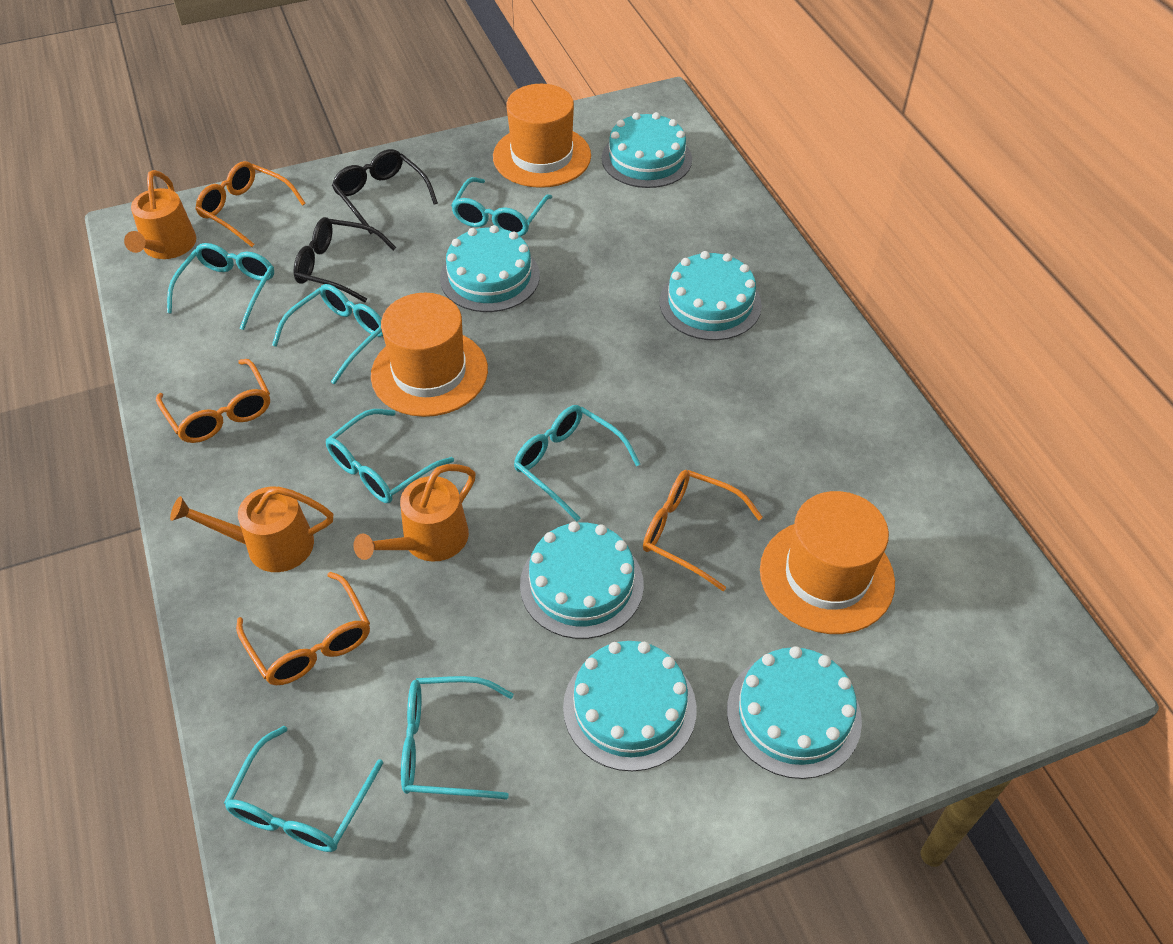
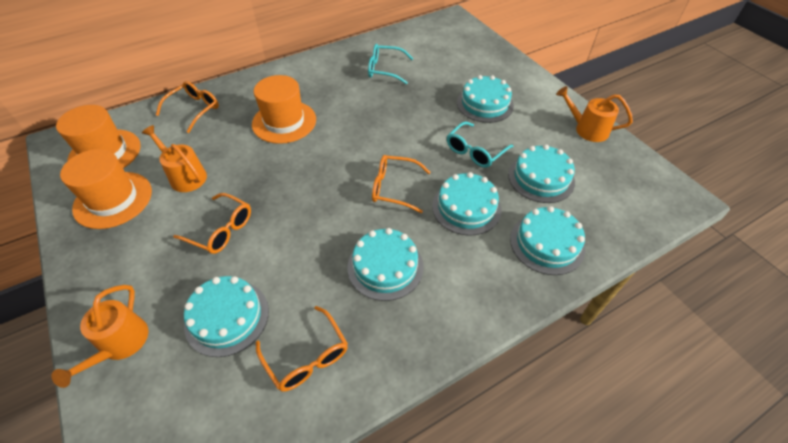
black glasses: 2 -> 0
turquoise glasses: 7 -> 2

